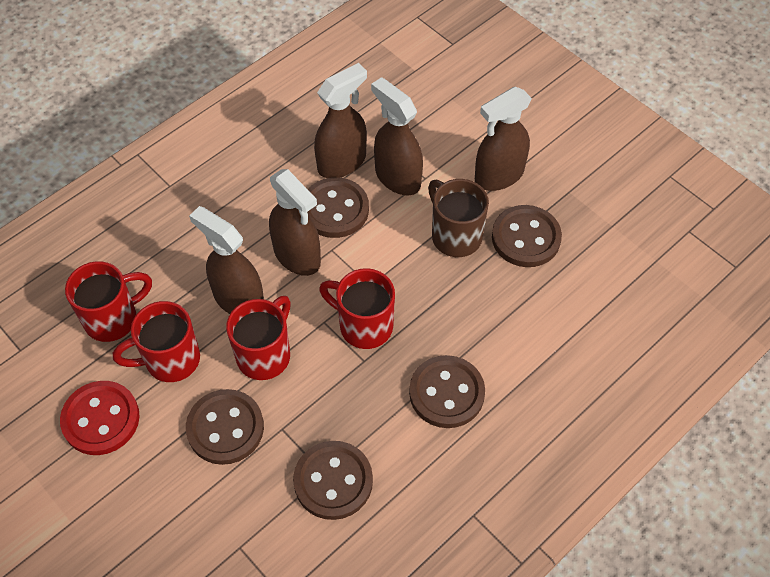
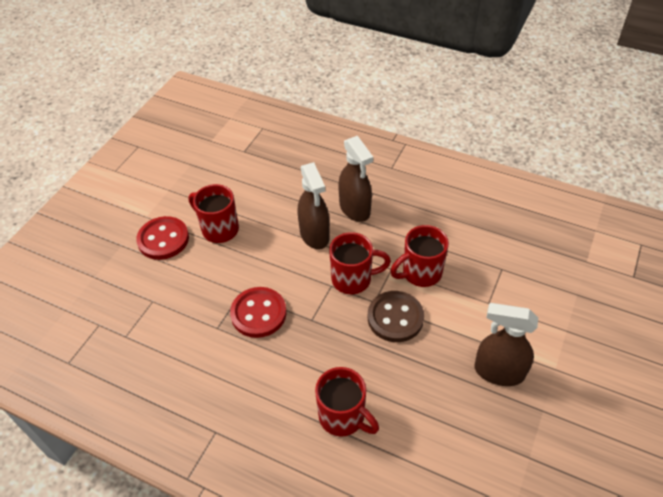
brown button: 5 -> 1
brown mug: 1 -> 0
brown spray bottle: 5 -> 3
red button: 1 -> 2

